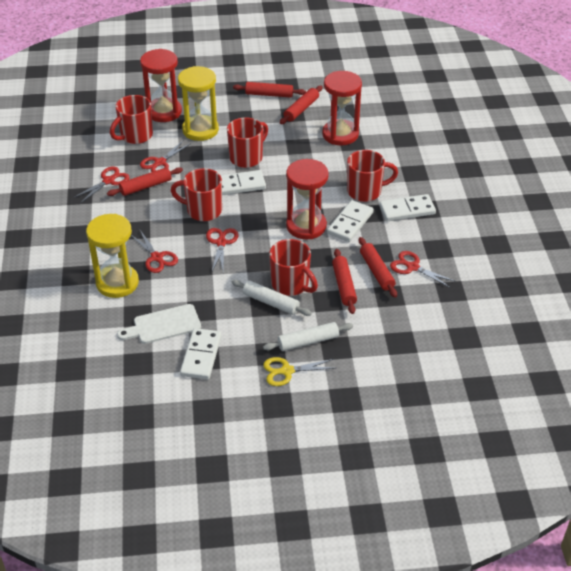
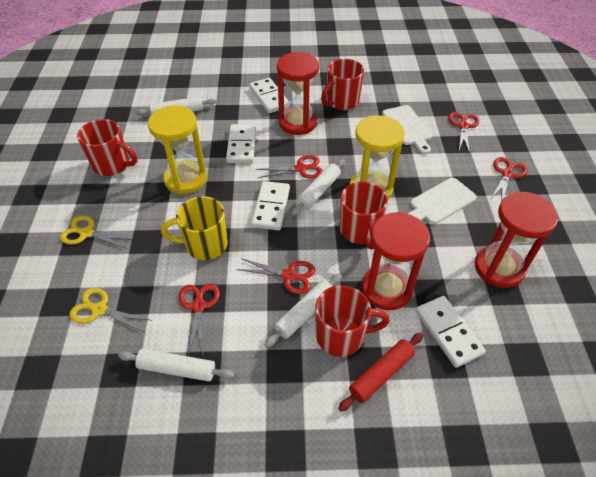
red mug: 5 -> 4
red rolling pin: 5 -> 1
white cutting board: 1 -> 2
white rolling pin: 2 -> 4
yellow mug: 0 -> 1
yellow scissors: 1 -> 2

